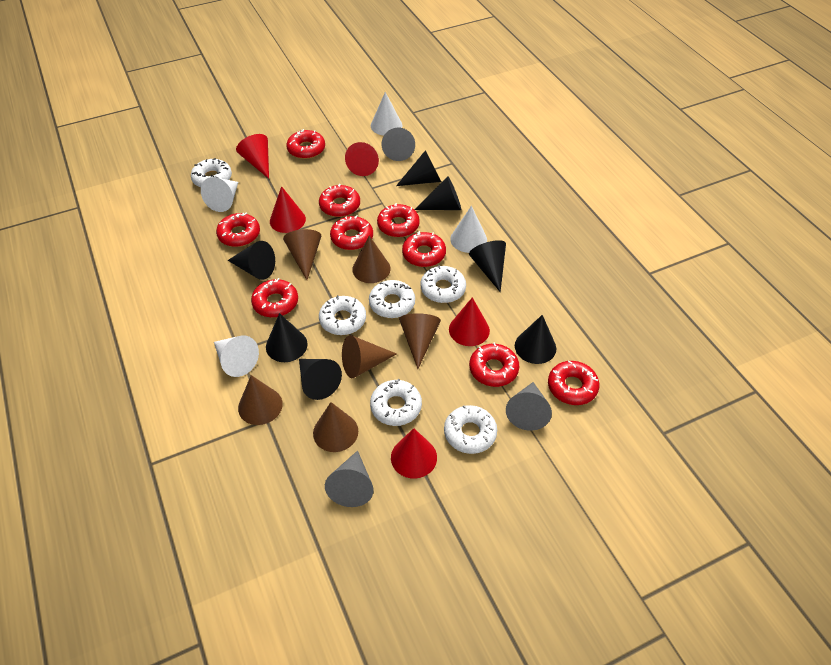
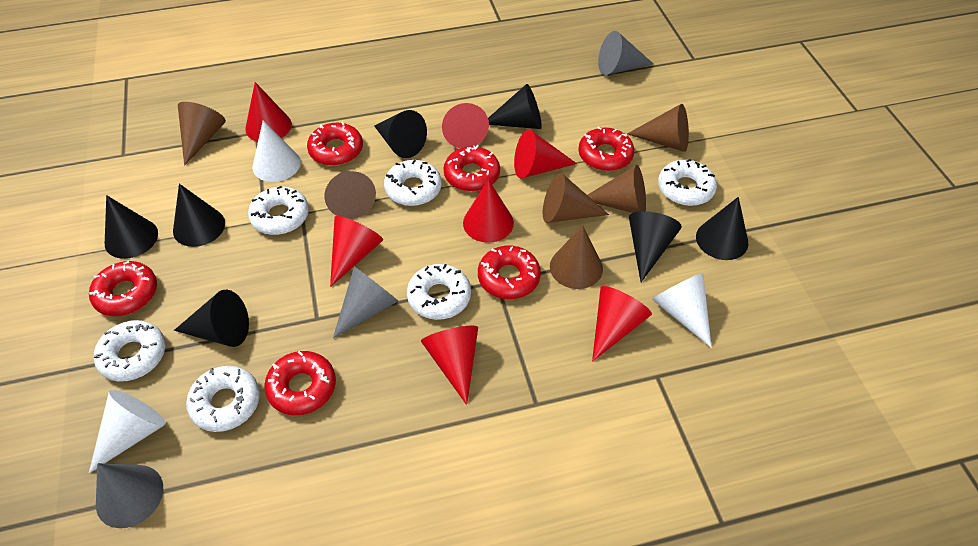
red cone: 5 -> 7
red donut: 9 -> 6
white cone: 4 -> 3

